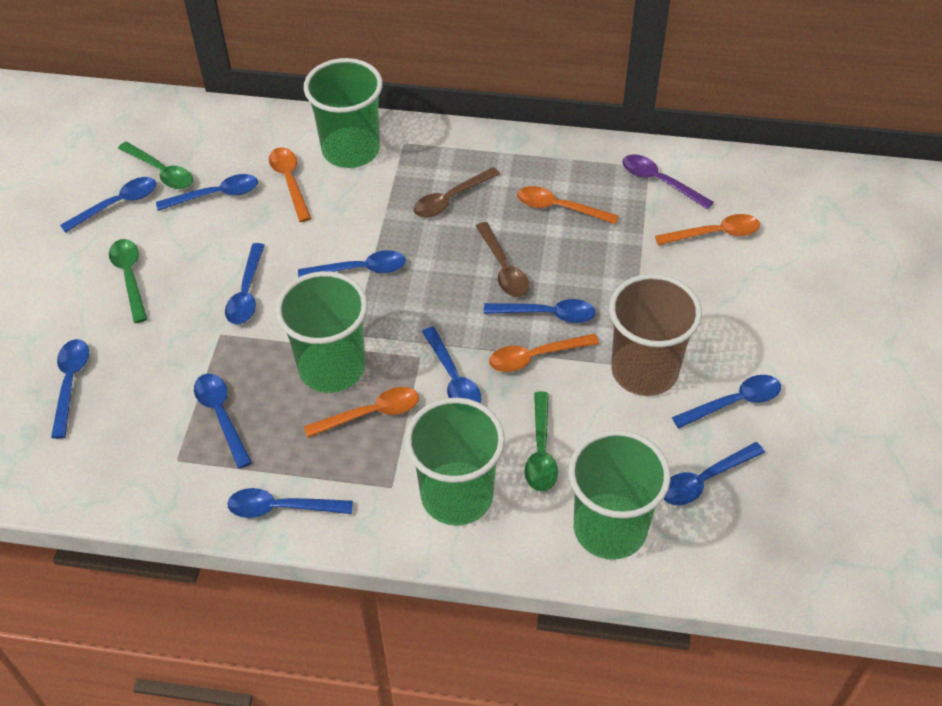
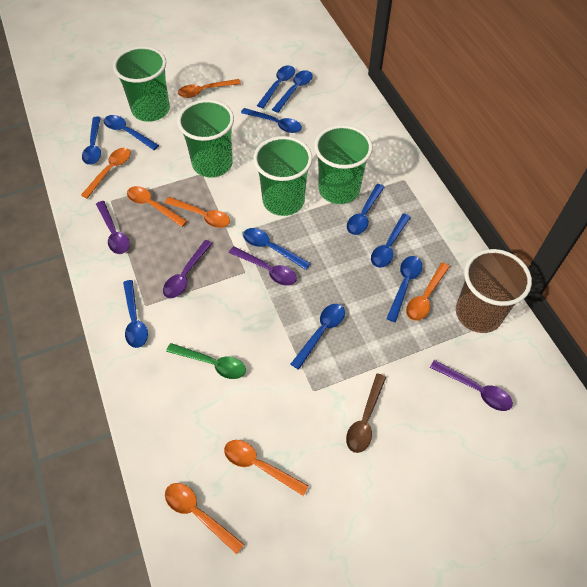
brown spoon: 2 -> 1
green spoon: 3 -> 1
orange spoon: 5 -> 7
purple spoon: 1 -> 4

